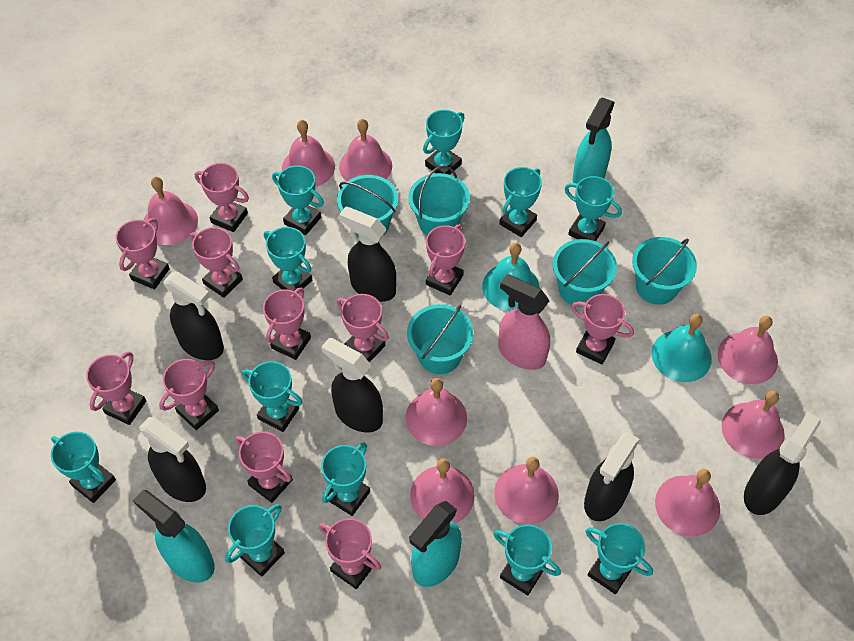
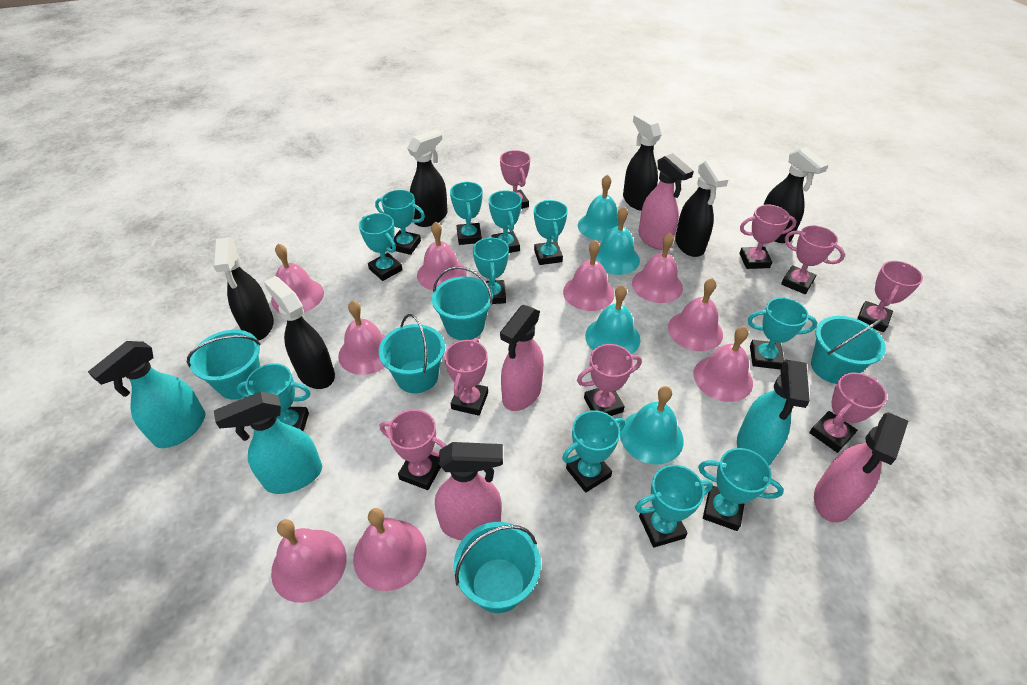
pink spray bottle: 1 -> 4
pink trophy: 11 -> 8
turquoise bell: 2 -> 4

